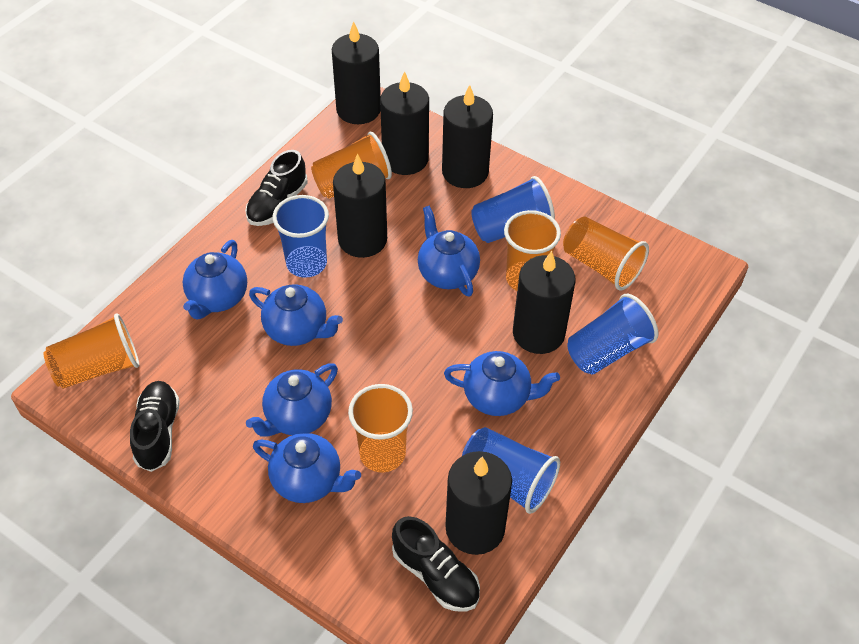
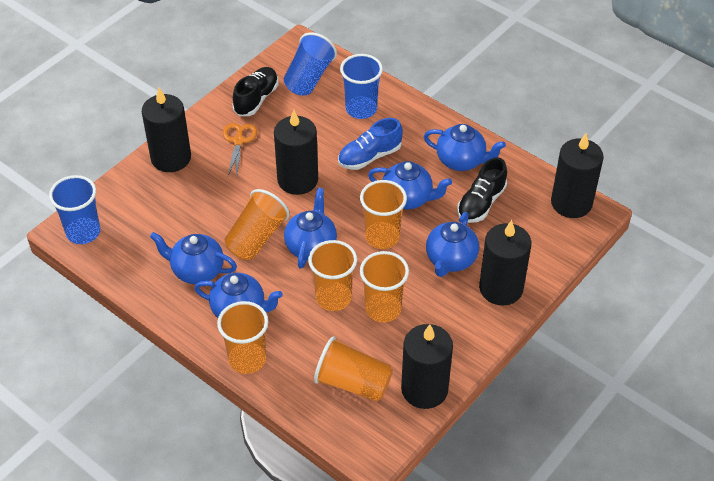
black candle: 6 -> 5
black shoe: 3 -> 2
blue cup: 4 -> 3
blue shoe: 0 -> 1
orange cup: 5 -> 6
orange scissors: 0 -> 1

